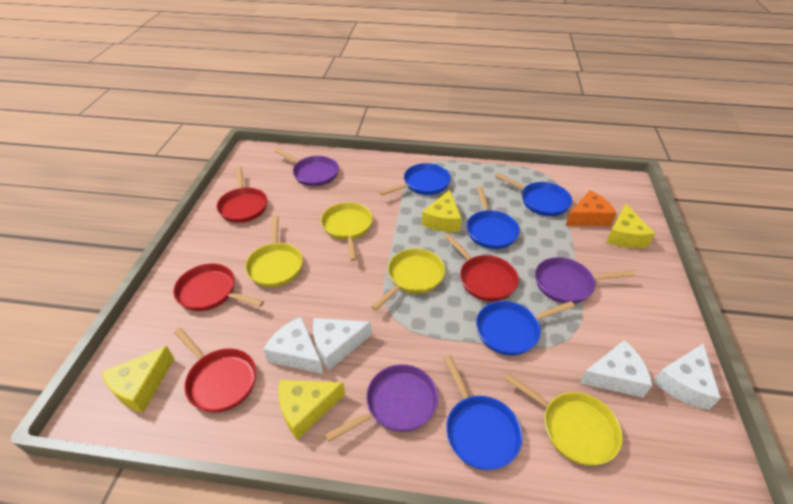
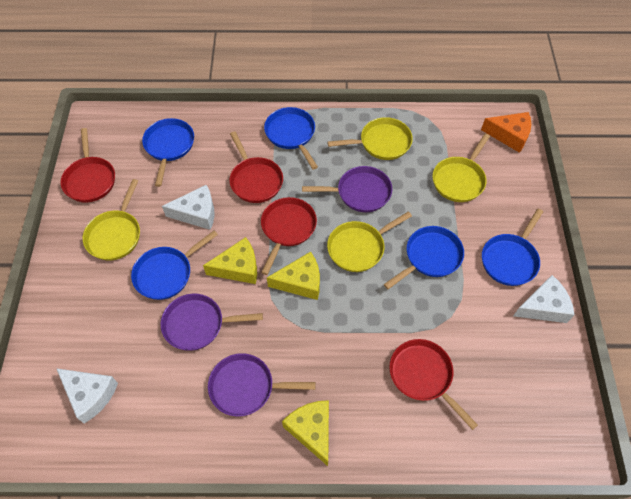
white cheese: 4 -> 3
yellow cheese: 4 -> 3

